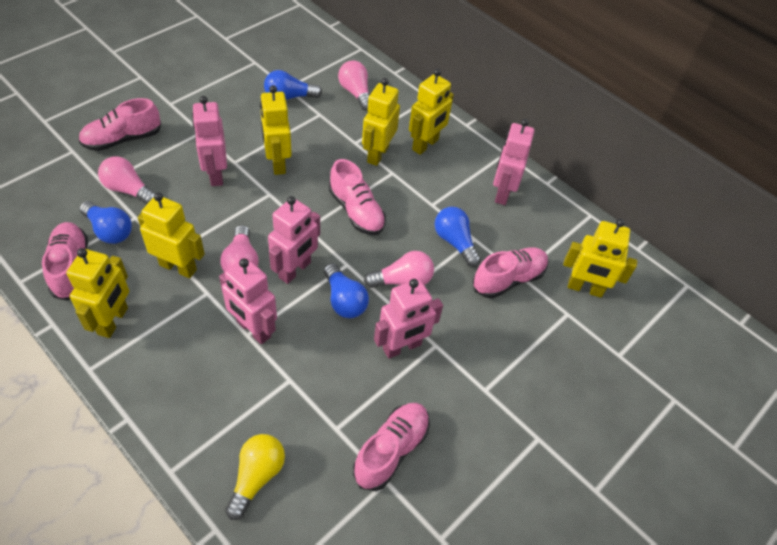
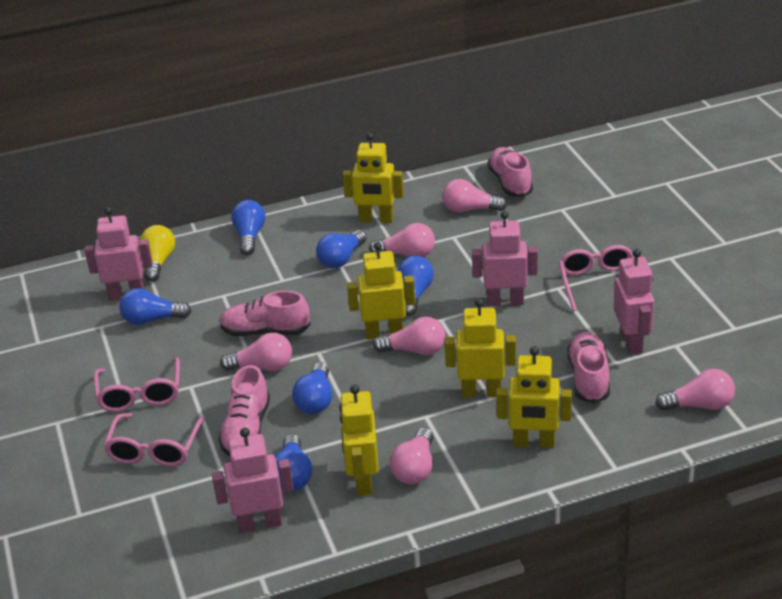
blue light bulb: 4 -> 6
pink glasses: 0 -> 3
pink light bulb: 4 -> 6
pink robot: 5 -> 4
pink shoe: 5 -> 4
yellow robot: 6 -> 5

